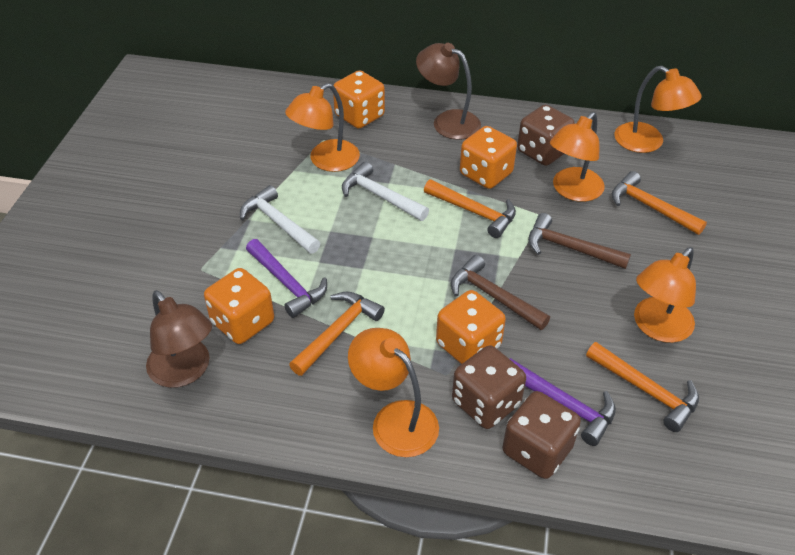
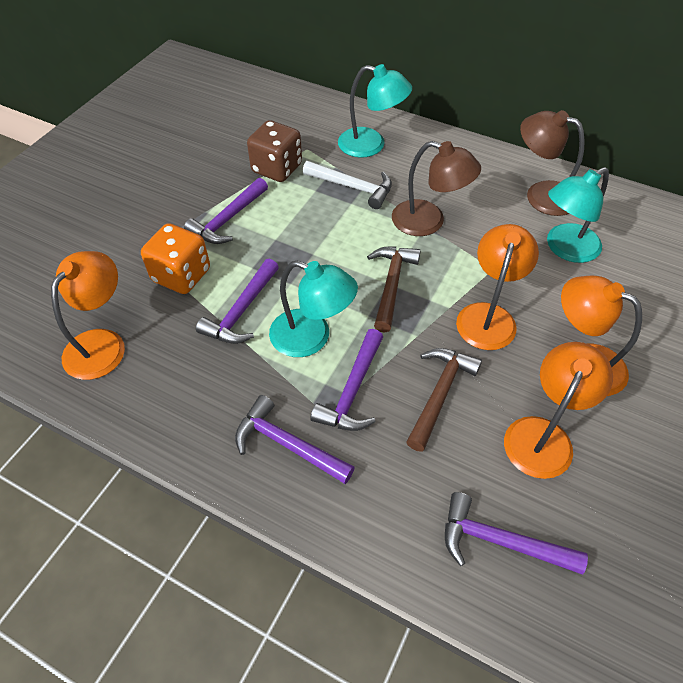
brown dice: 3 -> 1
orange dice: 4 -> 1
orange hammer: 4 -> 0
orange lamp: 5 -> 4
purple hammer: 2 -> 5
turquoise lamp: 0 -> 3
white hammer: 2 -> 1

